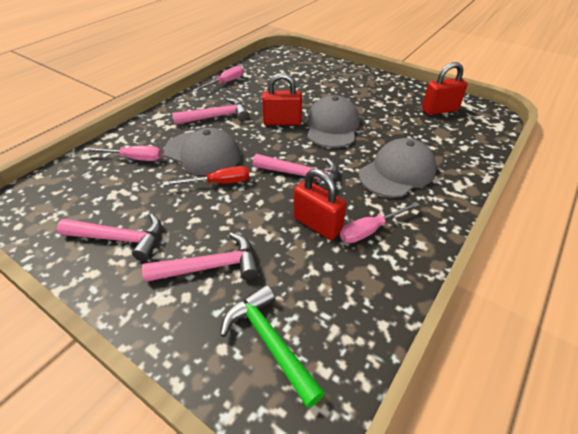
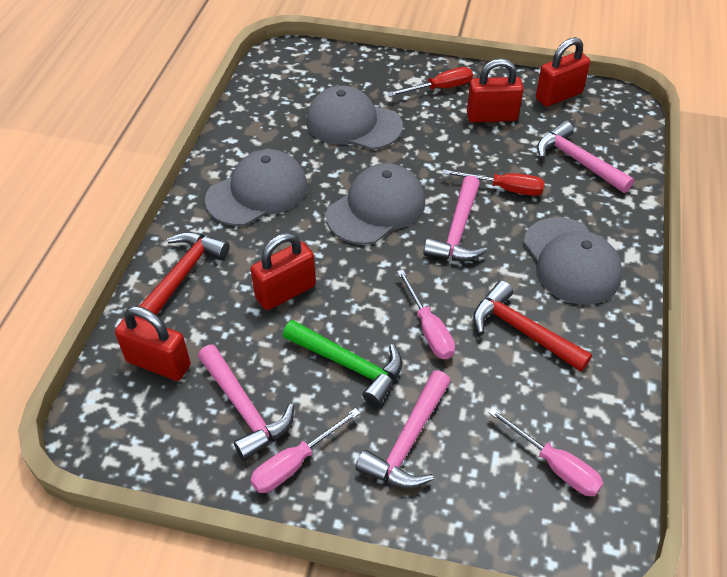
grey cap: 3 -> 4
red hammer: 0 -> 2
red padlock: 3 -> 4
red screwdriver: 1 -> 2

